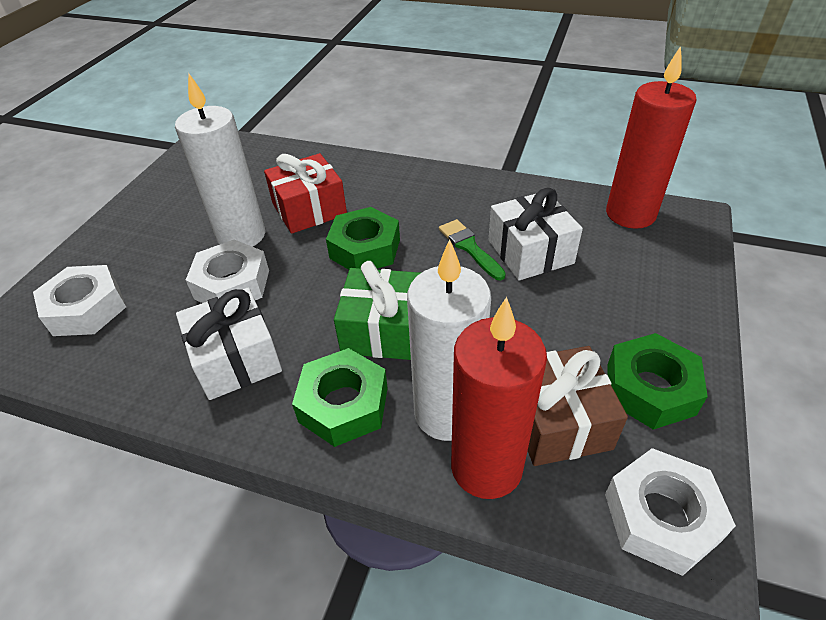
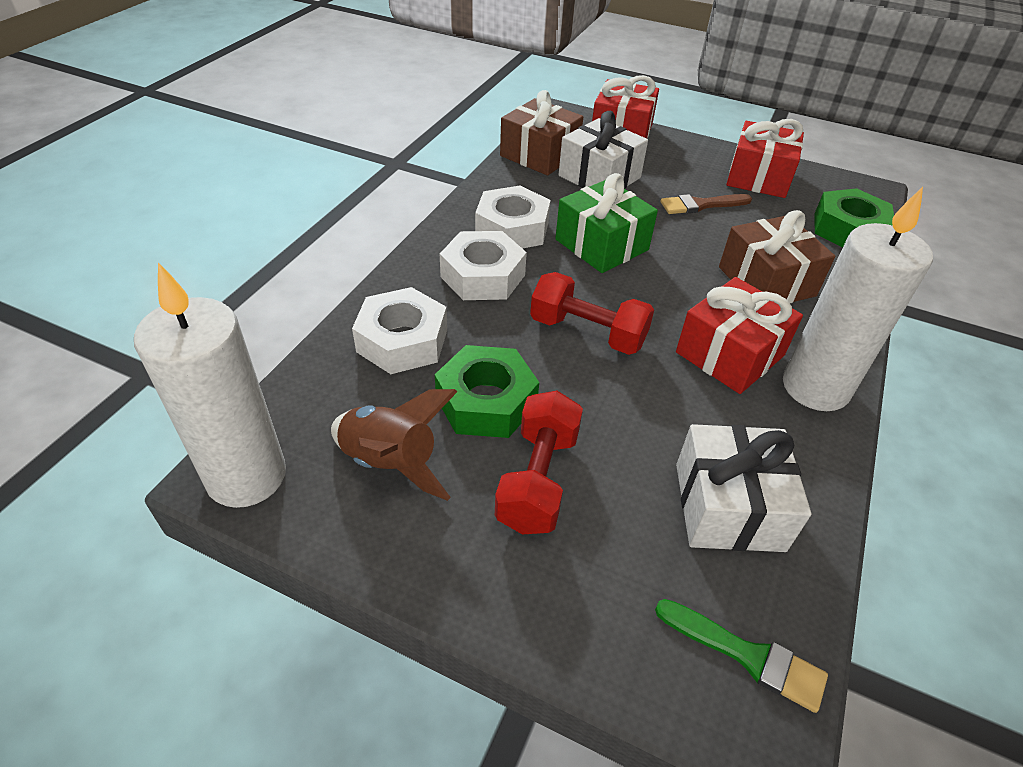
brown brush: 0 -> 1
brown gift: 1 -> 2
brown rocket: 0 -> 1
green nut: 3 -> 2
red candle: 2 -> 0
red dumbbell: 0 -> 2
red gift: 1 -> 3

